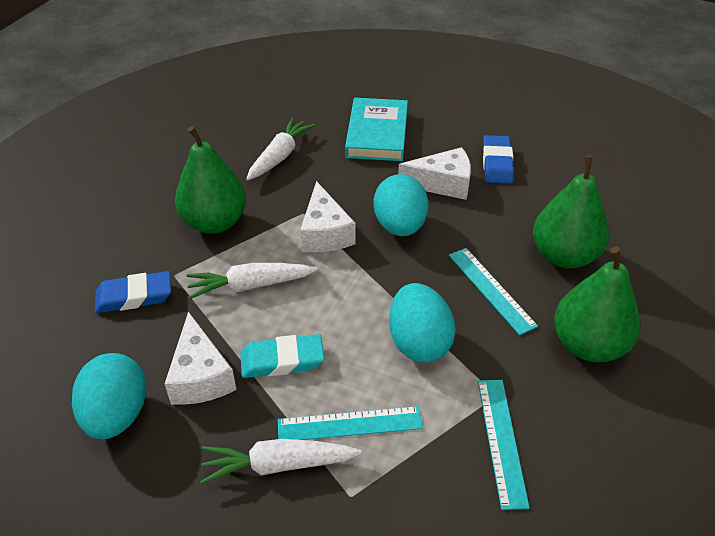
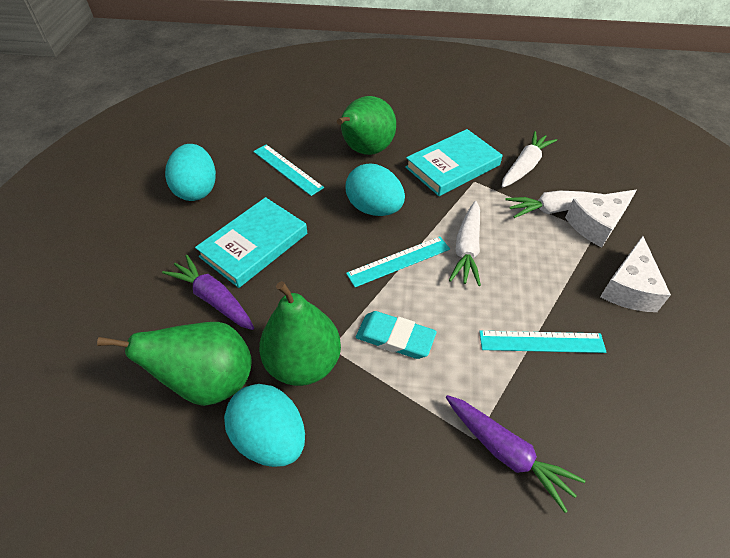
blue eraser: 2 -> 0
purple carrot: 0 -> 2
turquoise book: 1 -> 2
white cheese: 3 -> 2

